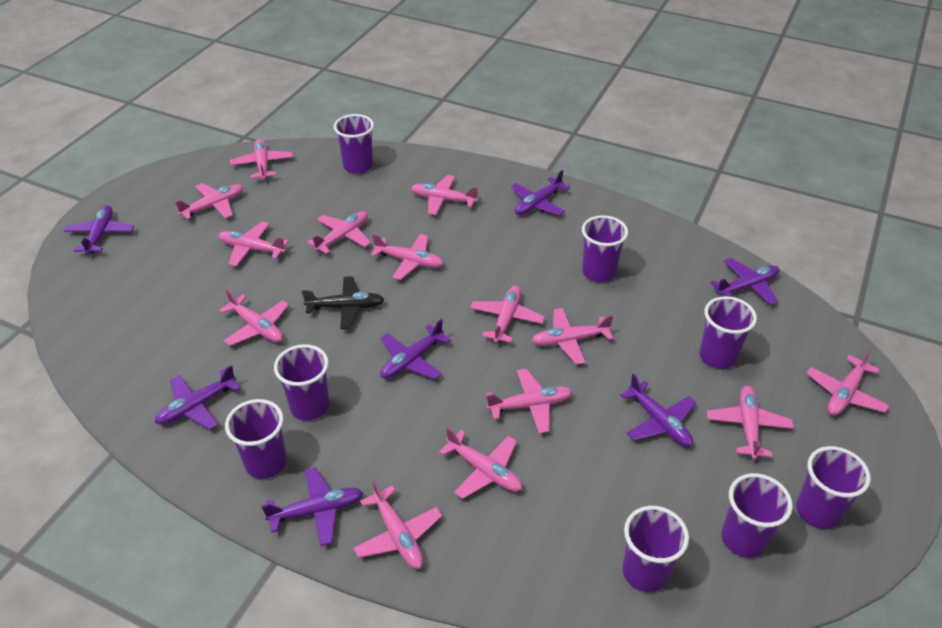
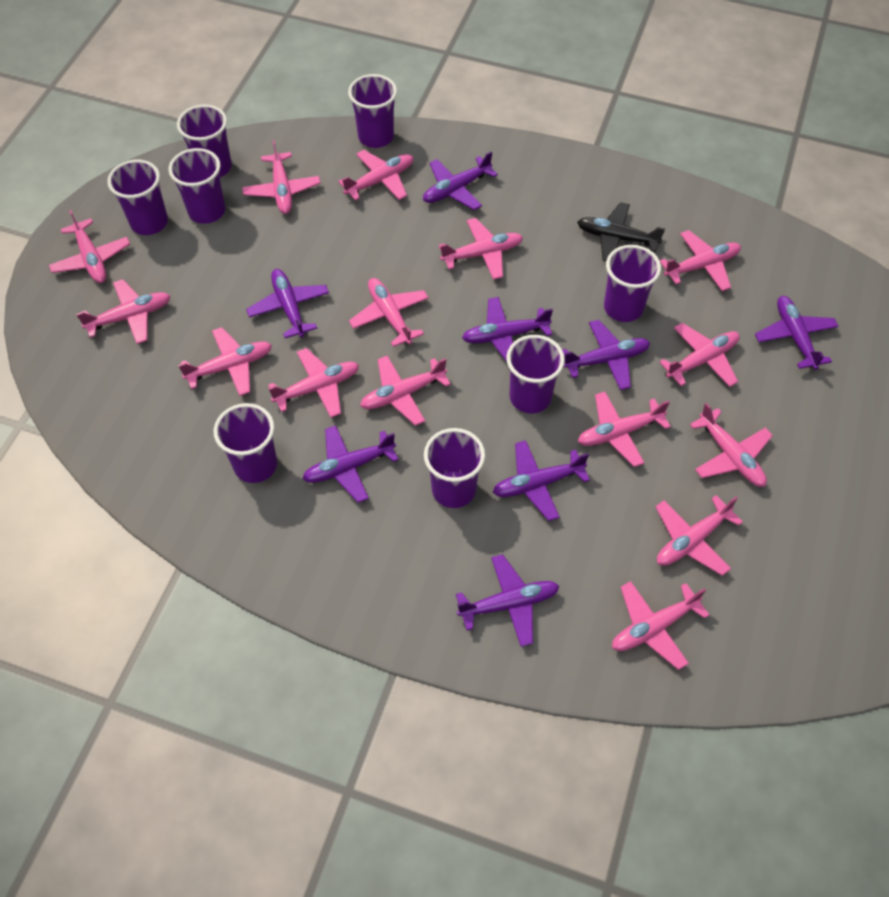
pink plane: 14 -> 15
purple plane: 7 -> 8

